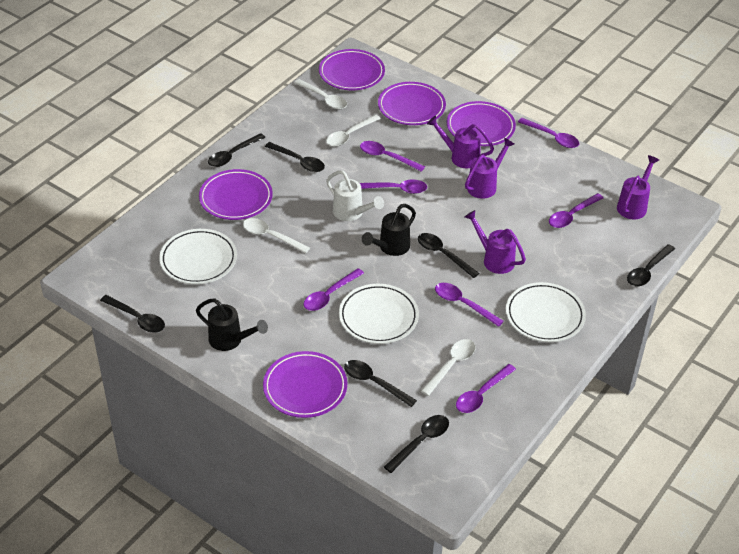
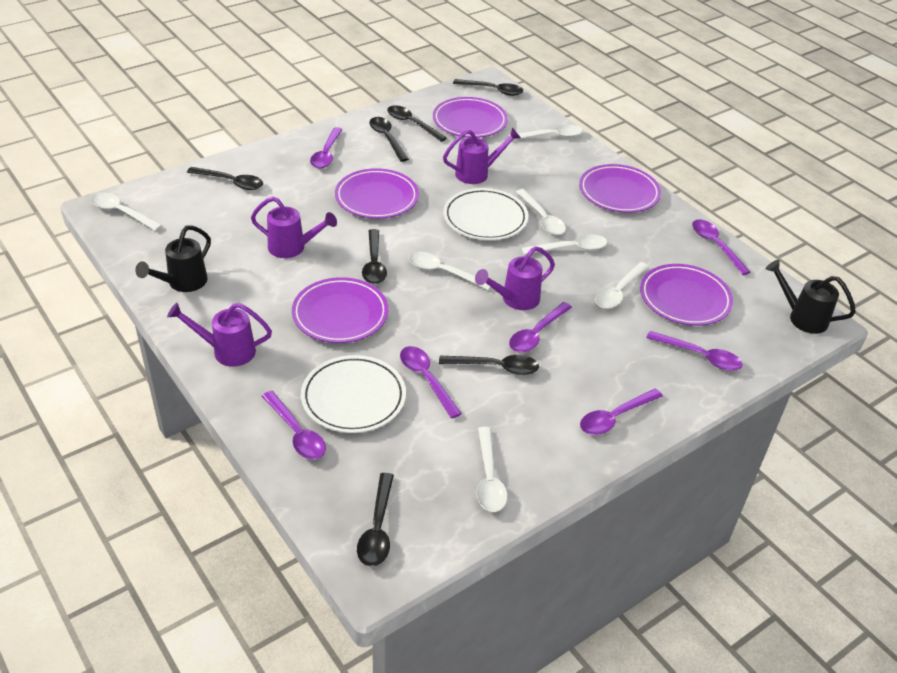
white plate: 3 -> 2
white spoon: 4 -> 7
white watering can: 1 -> 0

